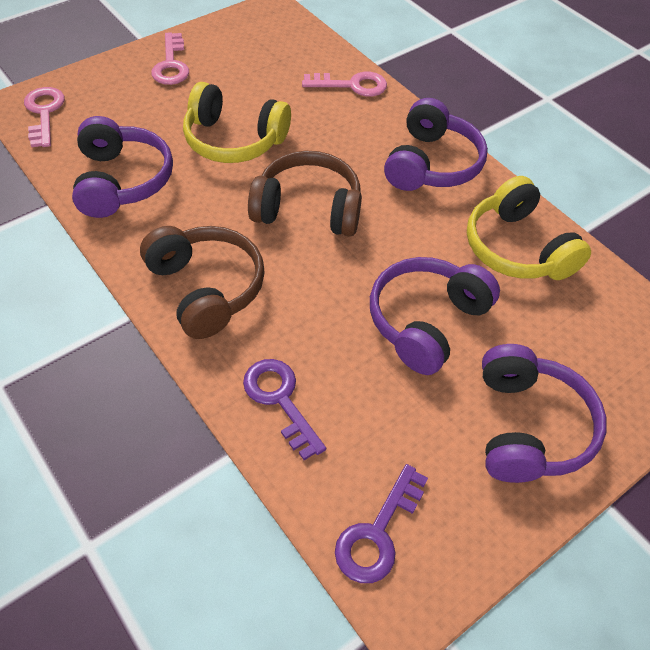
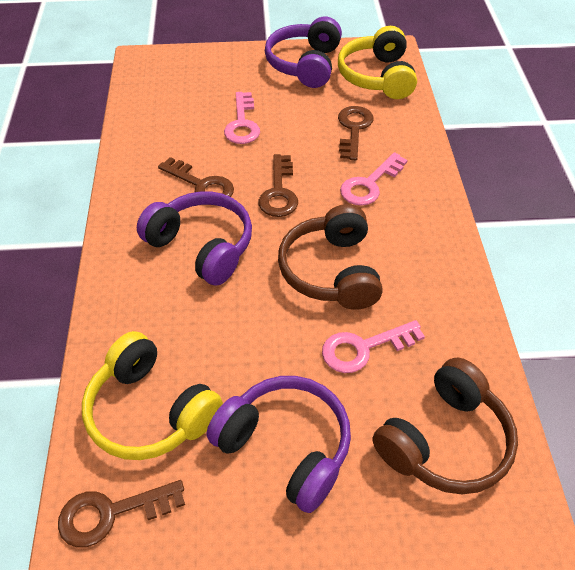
brown key: 0 -> 4
purple headphones: 4 -> 3
purple key: 2 -> 0

